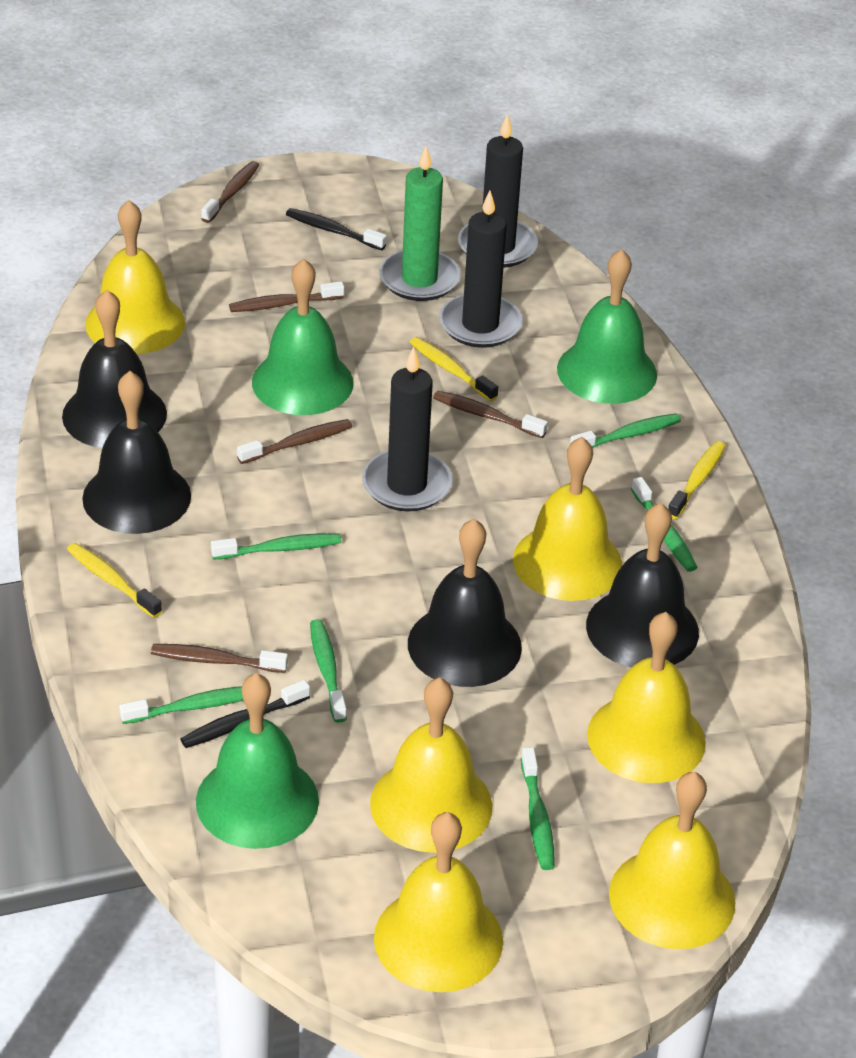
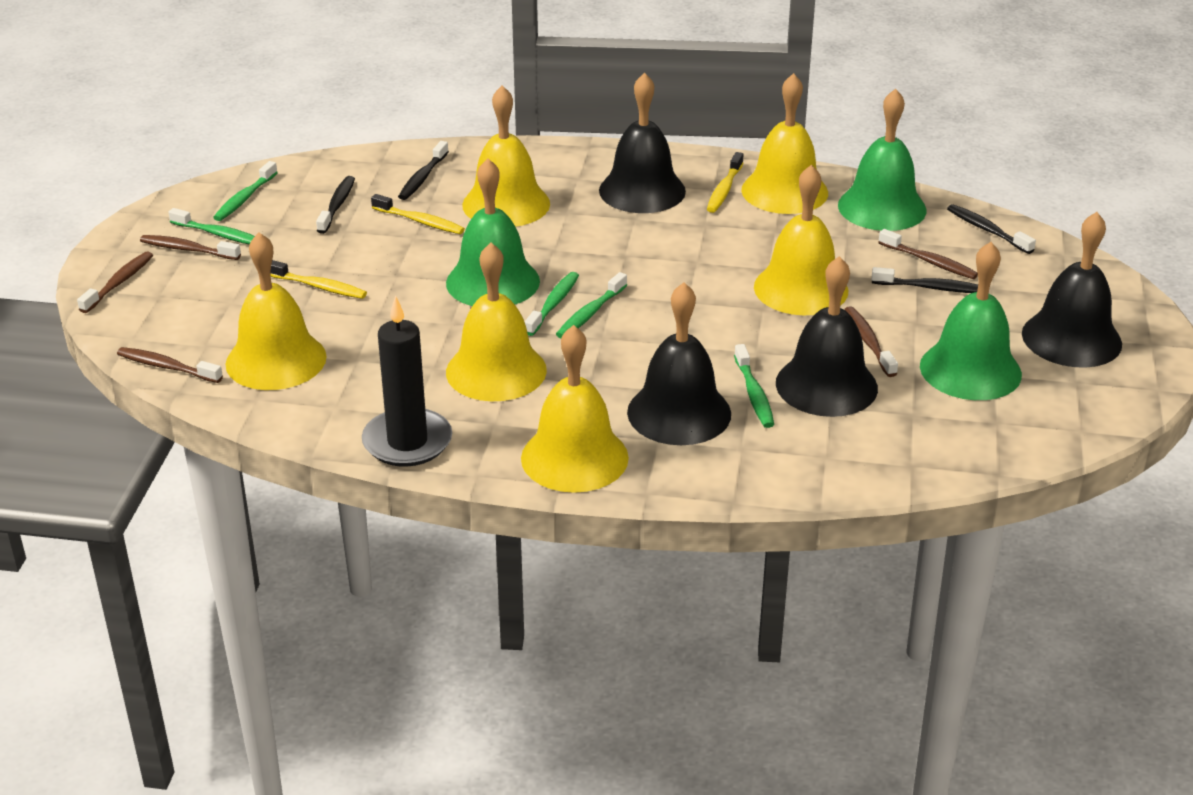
black candle: 3 -> 1
black toothbrush: 2 -> 4
green candle: 1 -> 0
green toothbrush: 6 -> 5

